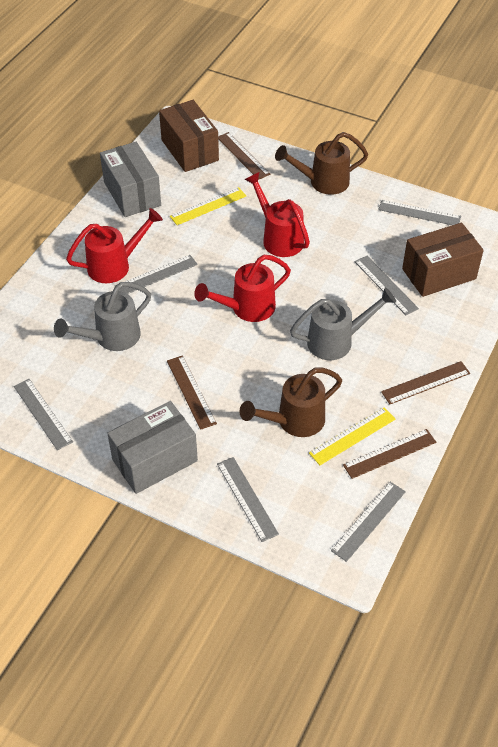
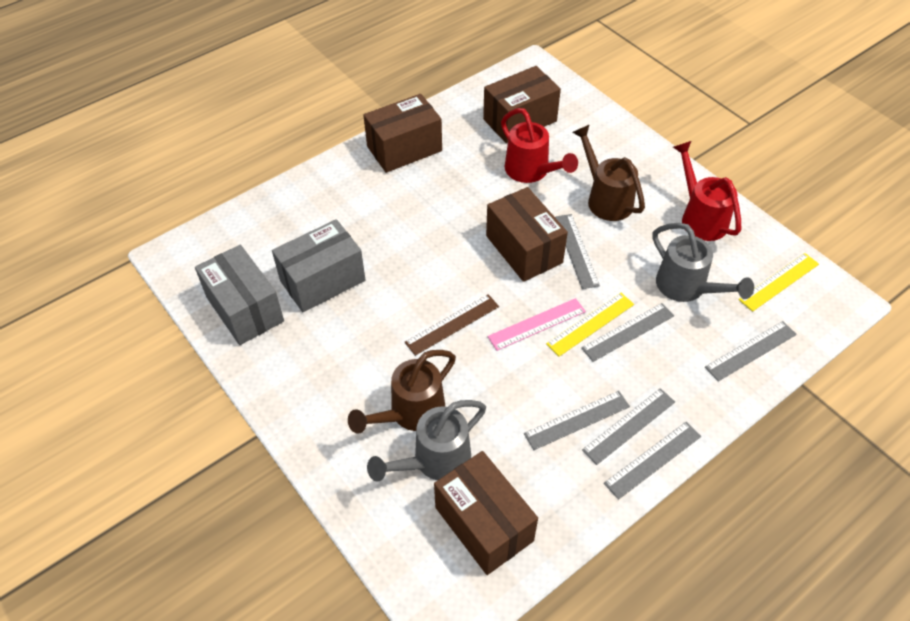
brown box: 2 -> 4
brown ruler: 4 -> 1
pink ruler: 0 -> 1
red watering can: 3 -> 2

